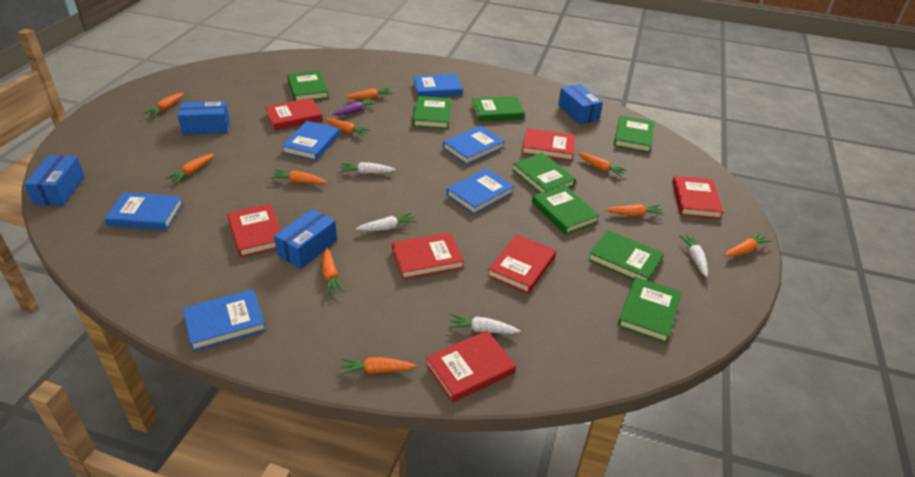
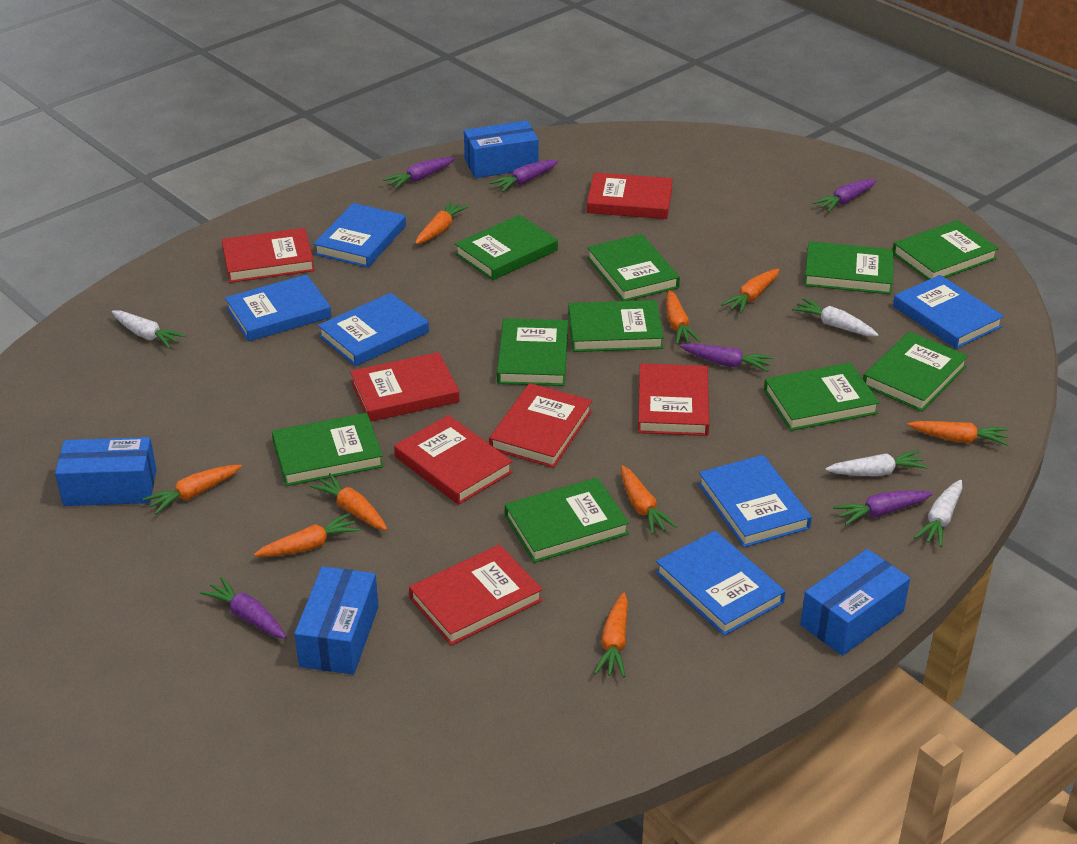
green book: 8 -> 10
orange carrot: 10 -> 9
purple carrot: 1 -> 6

